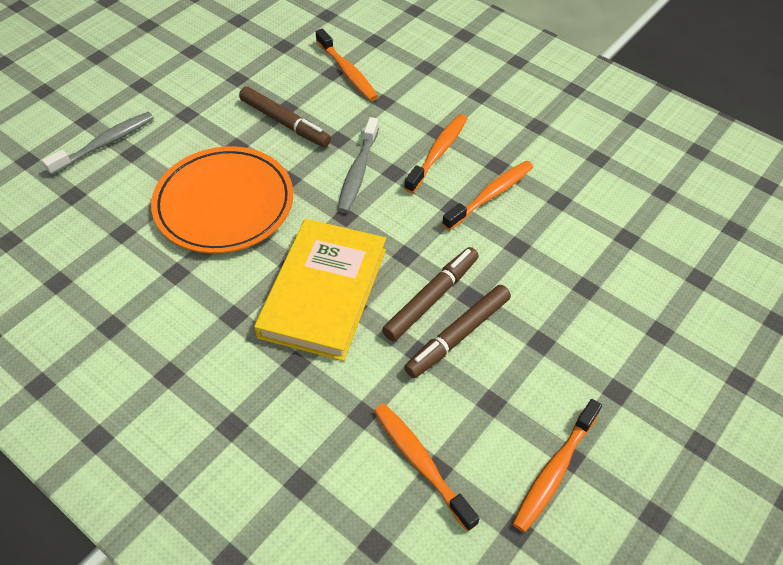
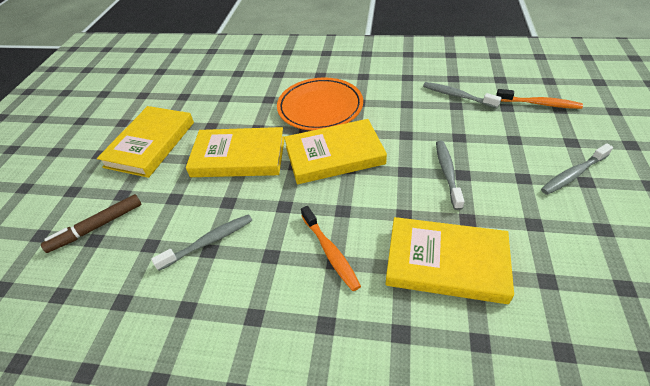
brown marker: 3 -> 1
grey toothbrush: 2 -> 4
orange toothbrush: 5 -> 2
yellow book: 1 -> 4

